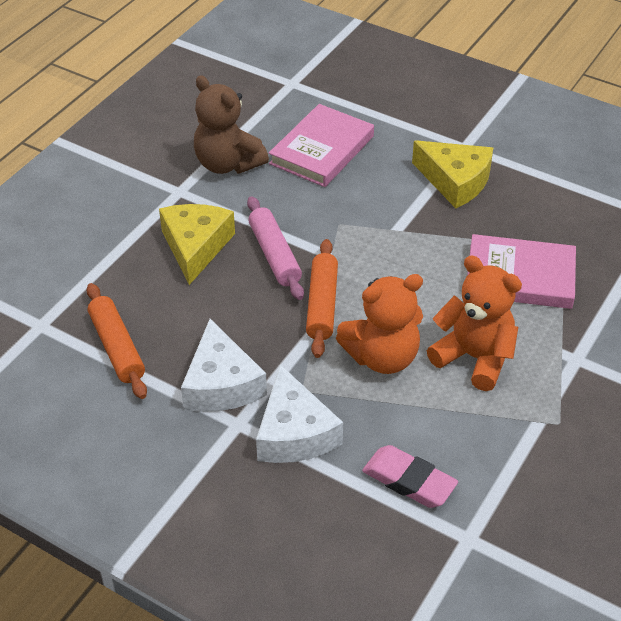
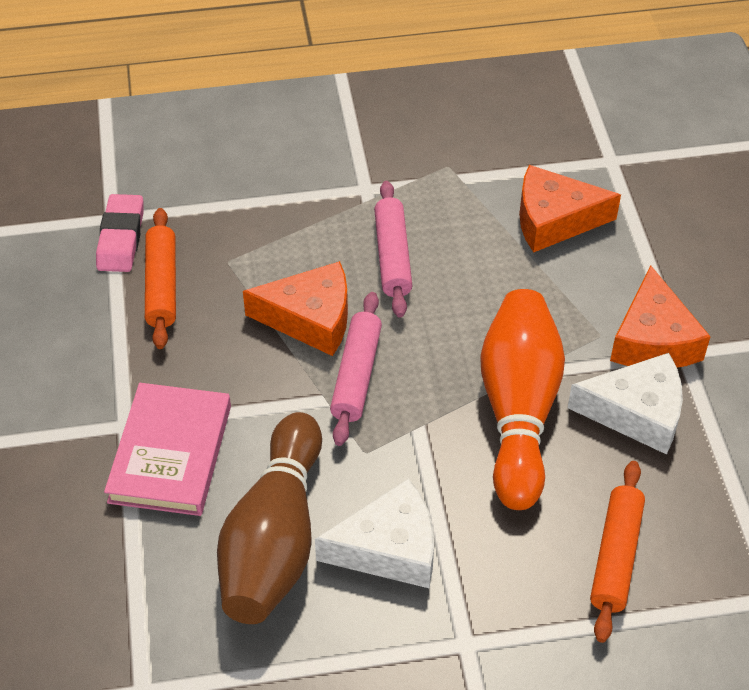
brown bowling pin: 0 -> 1
brown teddy bear: 1 -> 0
orange bowling pin: 0 -> 1
orange cheese: 0 -> 3
orange teddy bear: 2 -> 0
pink book: 2 -> 1
pink rolling pin: 1 -> 2
yellow cheese: 2 -> 0

